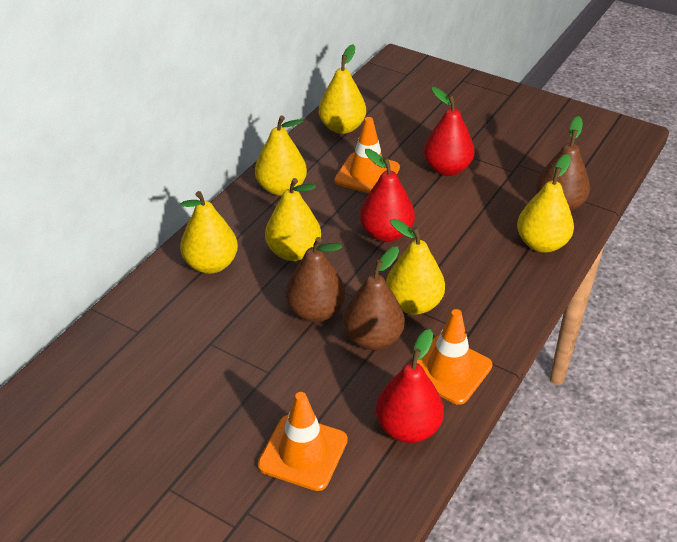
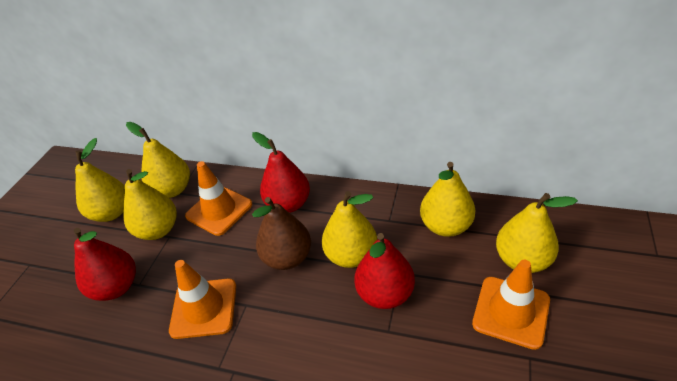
brown pear: 3 -> 1

